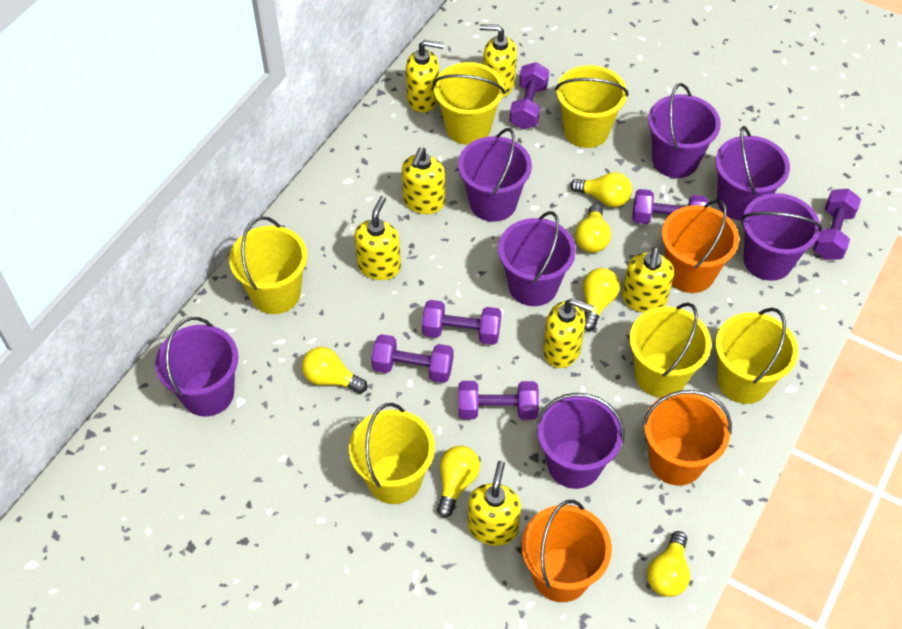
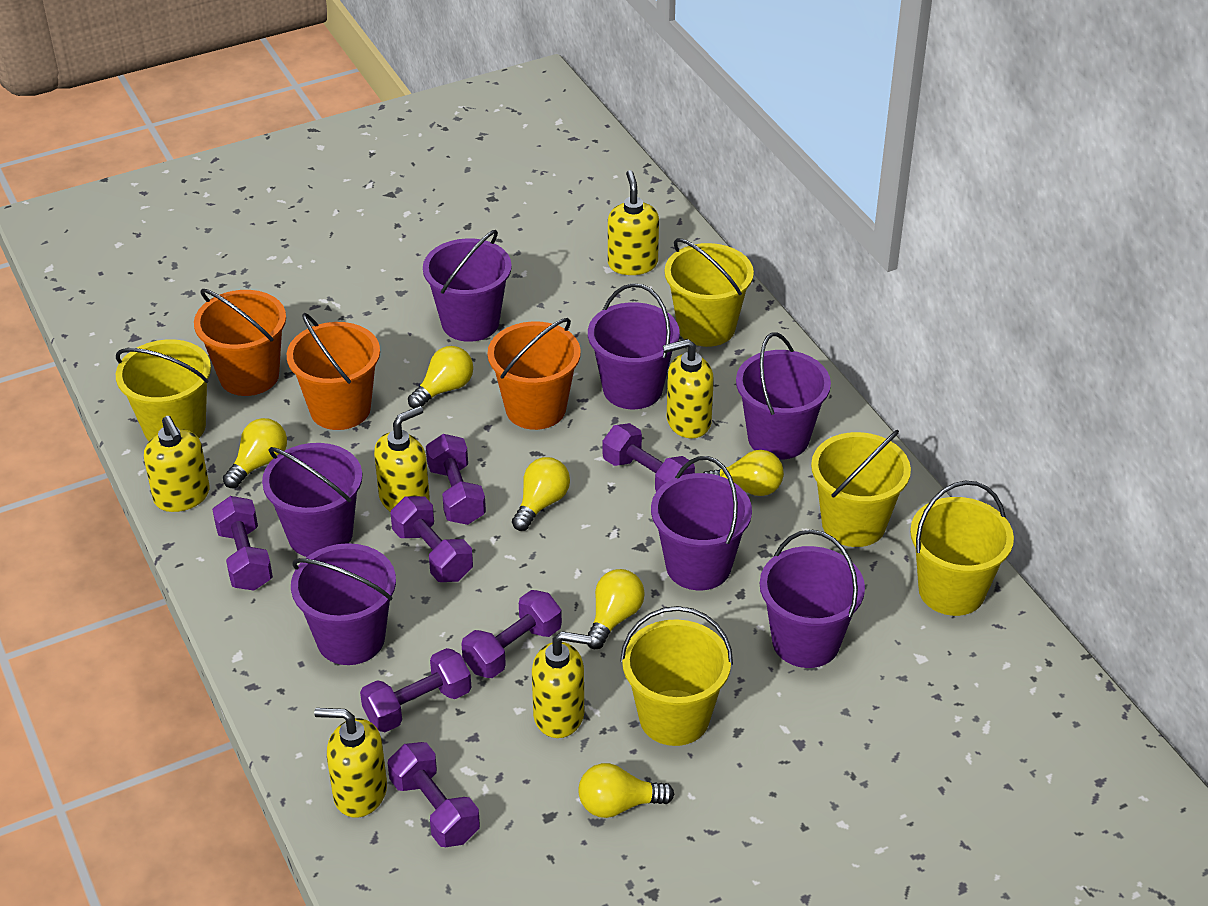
purple dumbbell: 6 -> 7
yellow bucket: 6 -> 5
yellow soap dispenser: 7 -> 6

